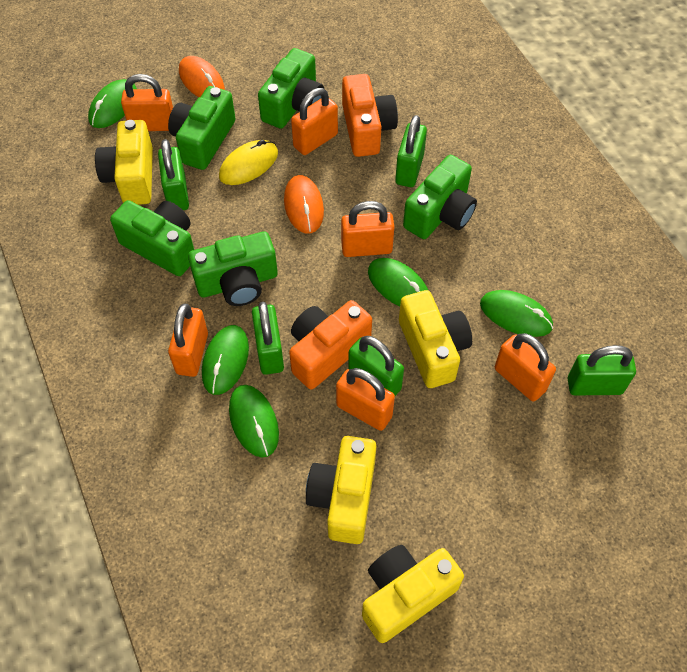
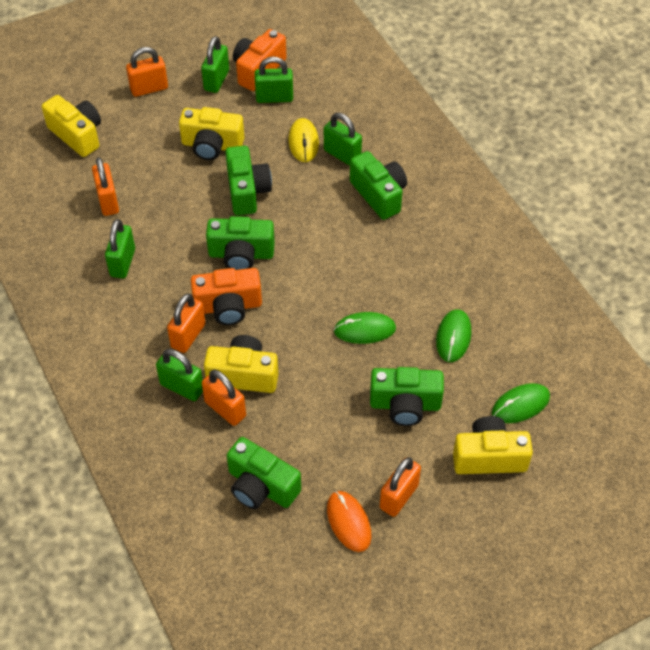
green mouse: 5 -> 3
orange mouse: 2 -> 1
orange padlock: 6 -> 5

